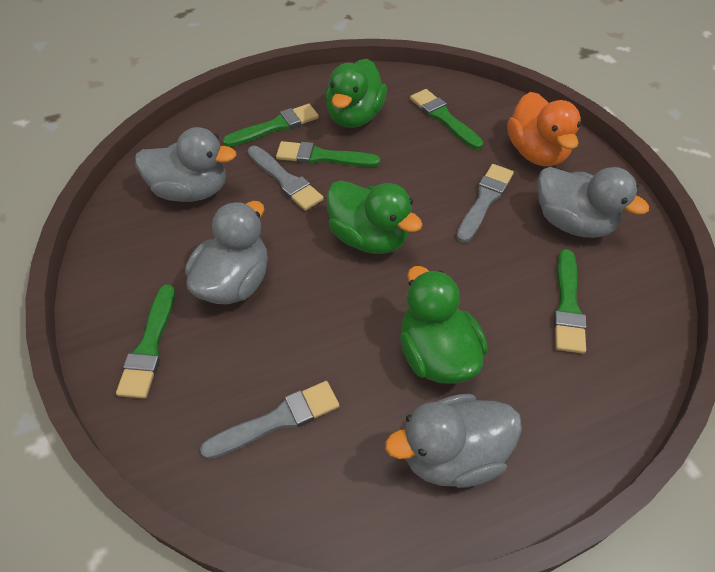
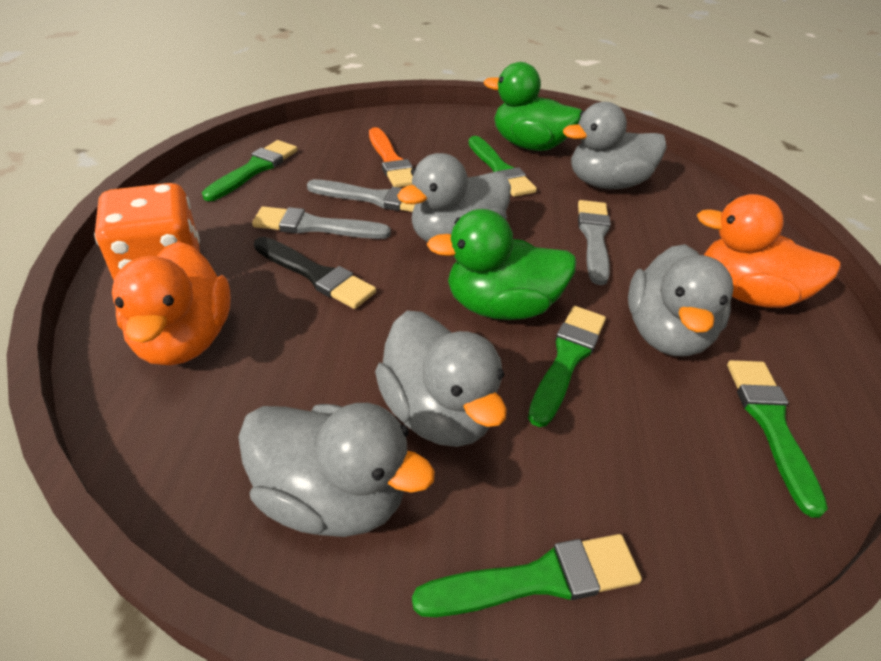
black brush: 0 -> 1
green duck: 3 -> 2
grey duck: 4 -> 5
orange brush: 0 -> 1
orange dice: 0 -> 1
orange duck: 1 -> 2

